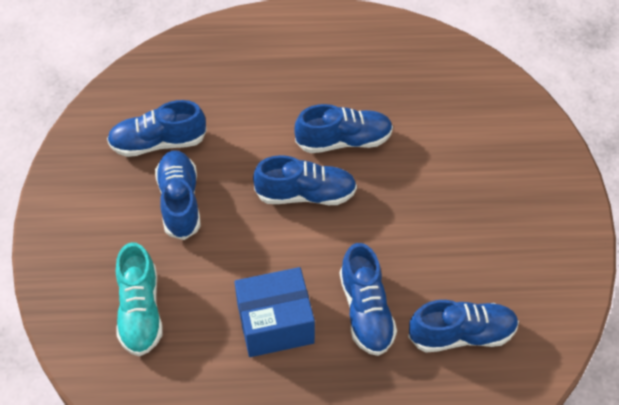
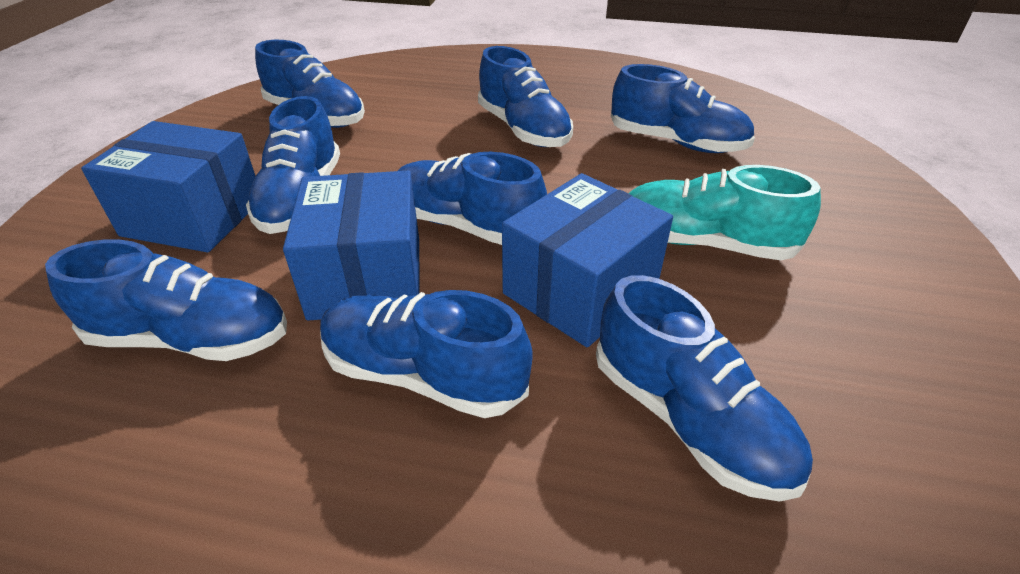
blue box: 1 -> 3
blue shoe: 6 -> 8

